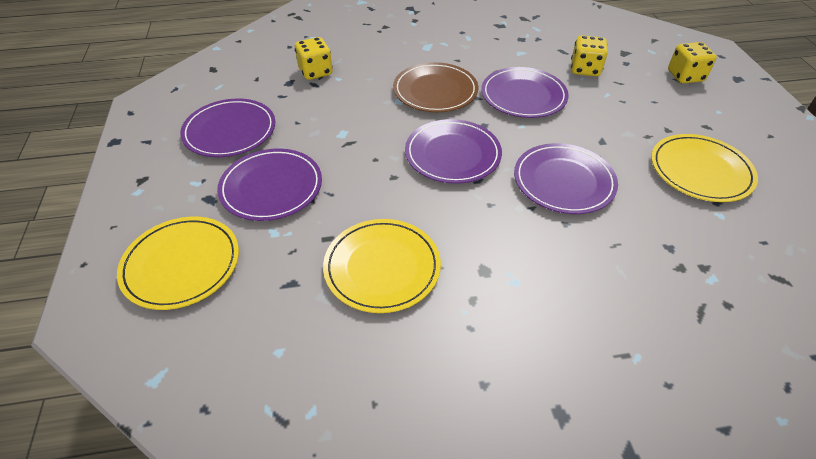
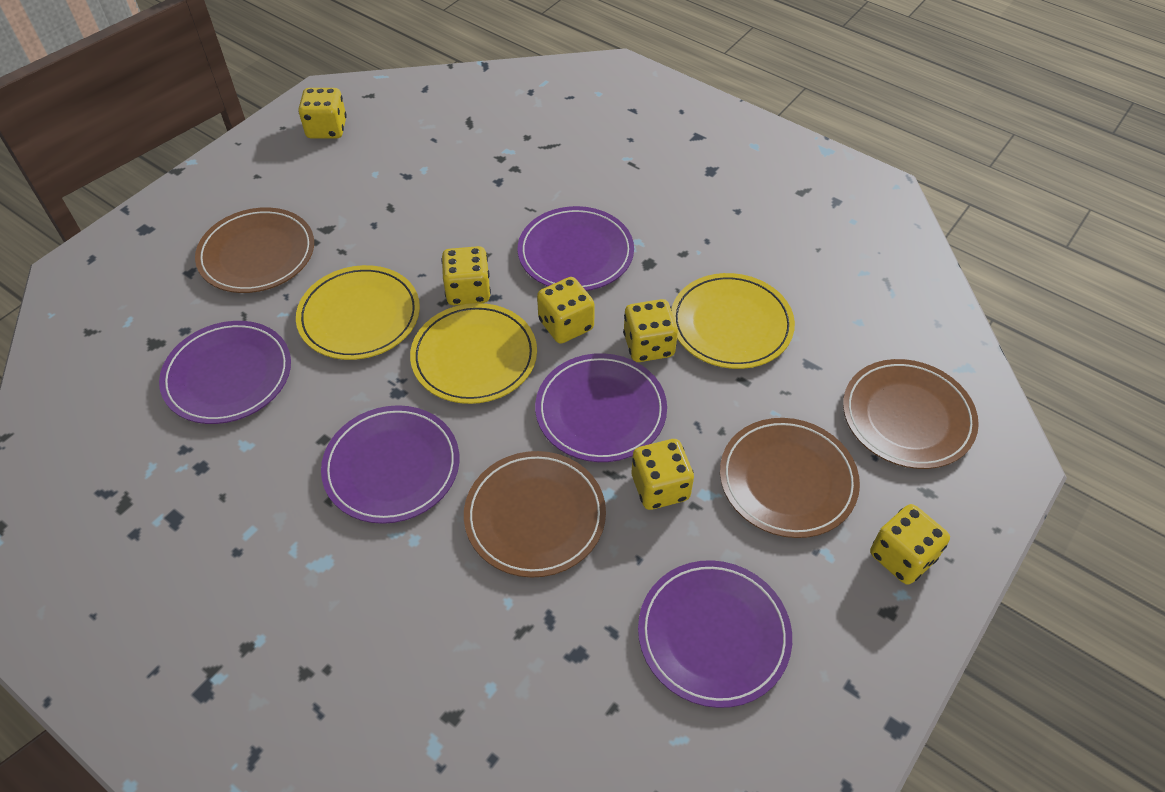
brown plate: 1 -> 4
yellow dice: 3 -> 6

